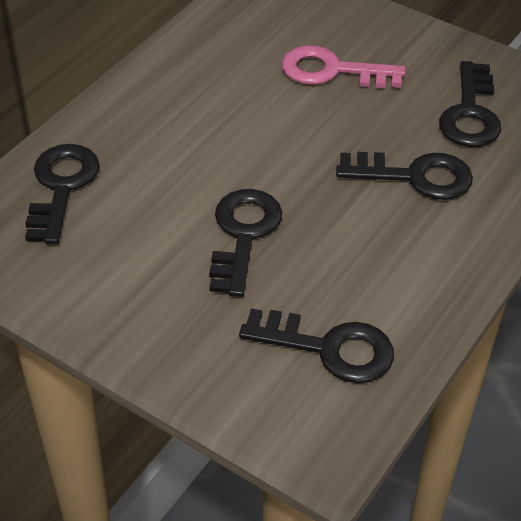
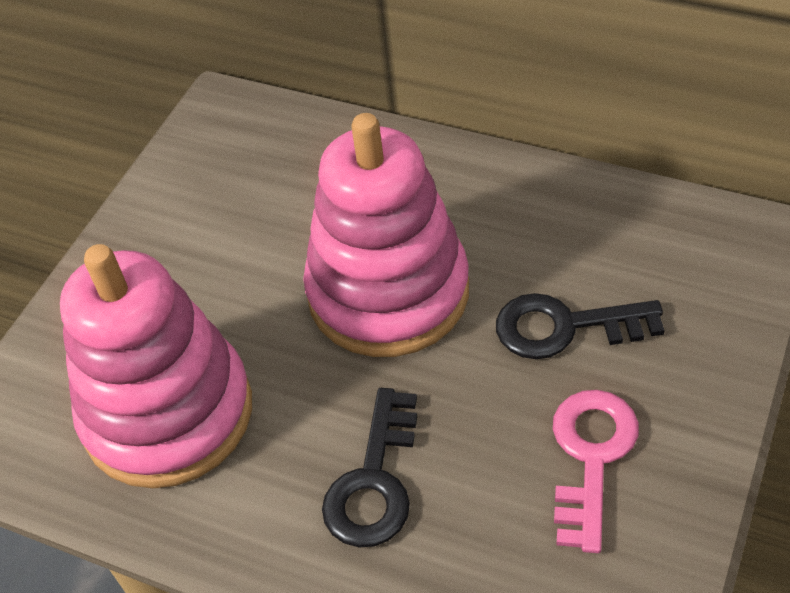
black key: 5 -> 2
pink stacking toy: 0 -> 2

